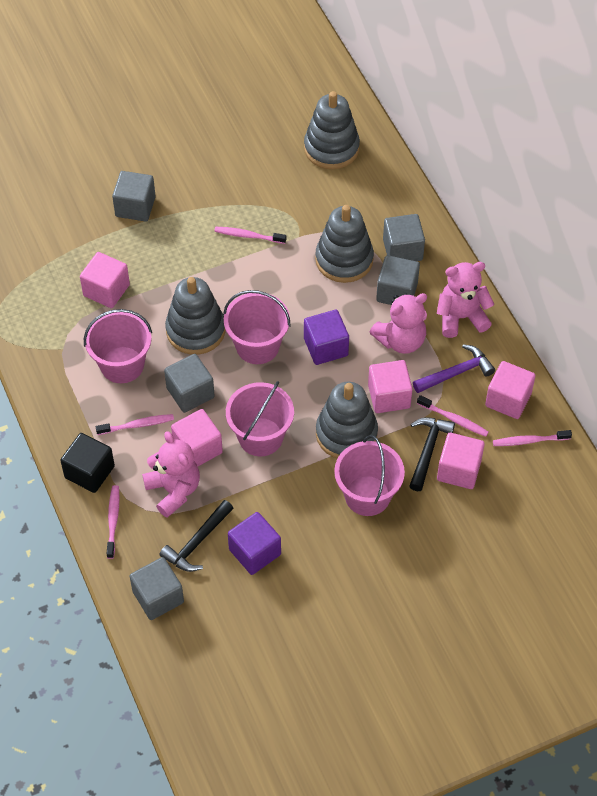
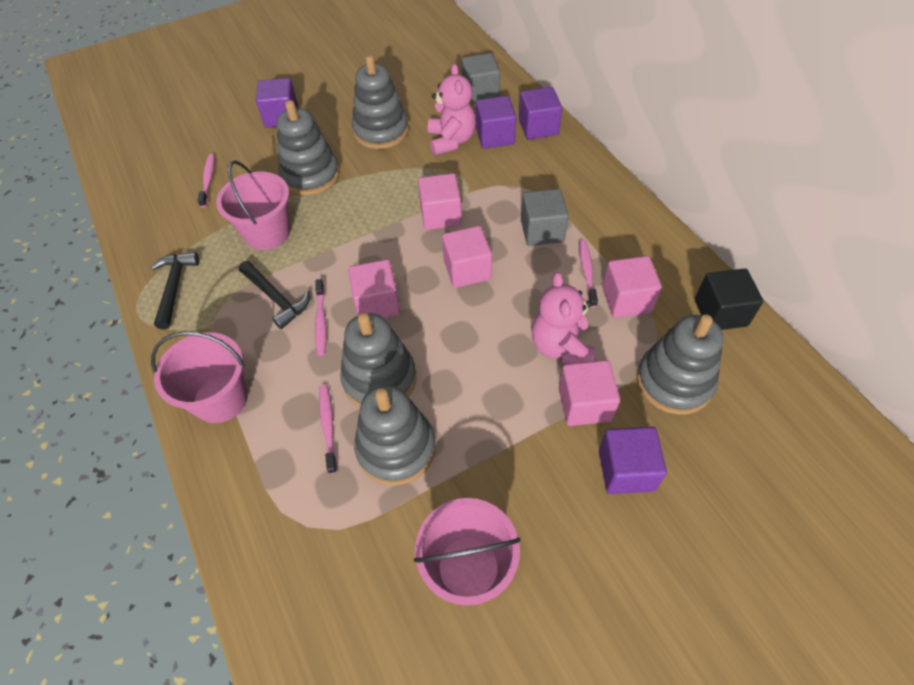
grey cube: 5 -> 2
grey stacking toy: 4 -> 5
pink bucket: 4 -> 3
pink teddy bear: 3 -> 2
pink toothbrush: 5 -> 4
purple cube: 2 -> 4
purple hammer: 1 -> 0

